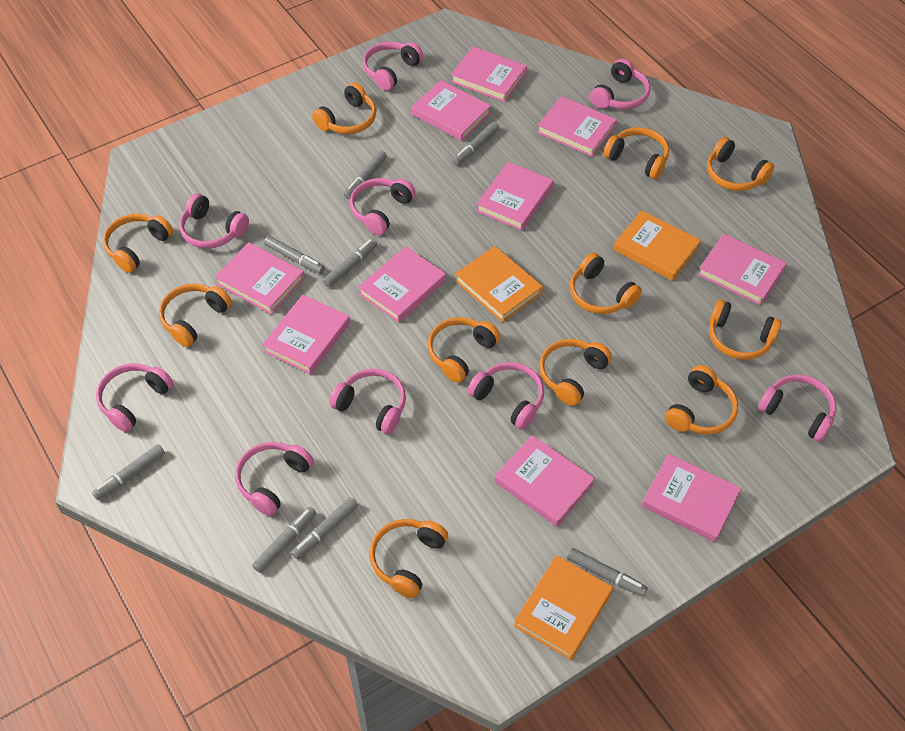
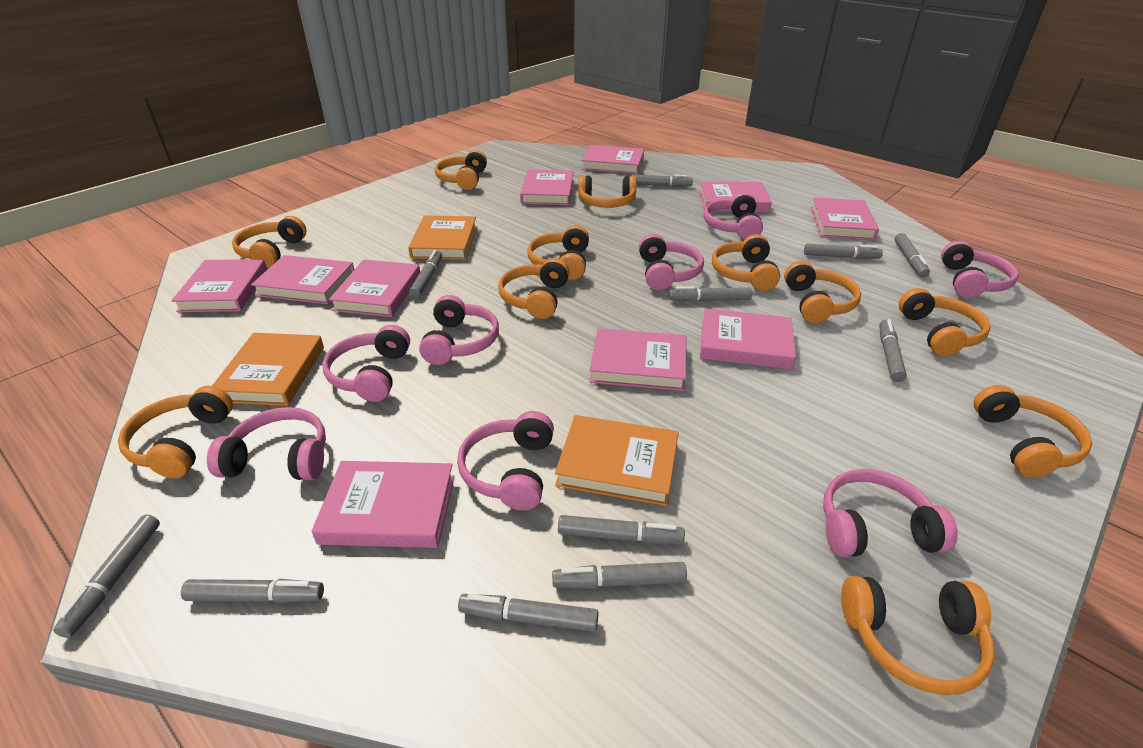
grey marker: 8 -> 11
pink headphones: 9 -> 8

